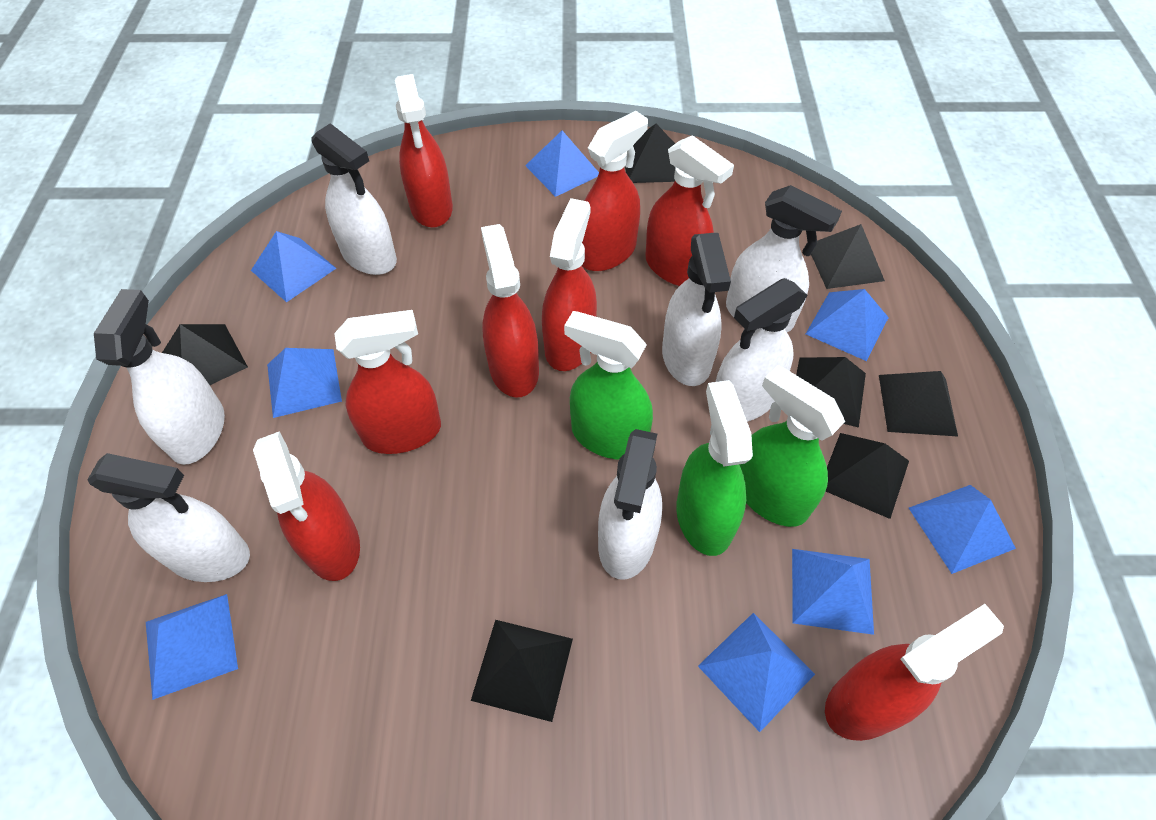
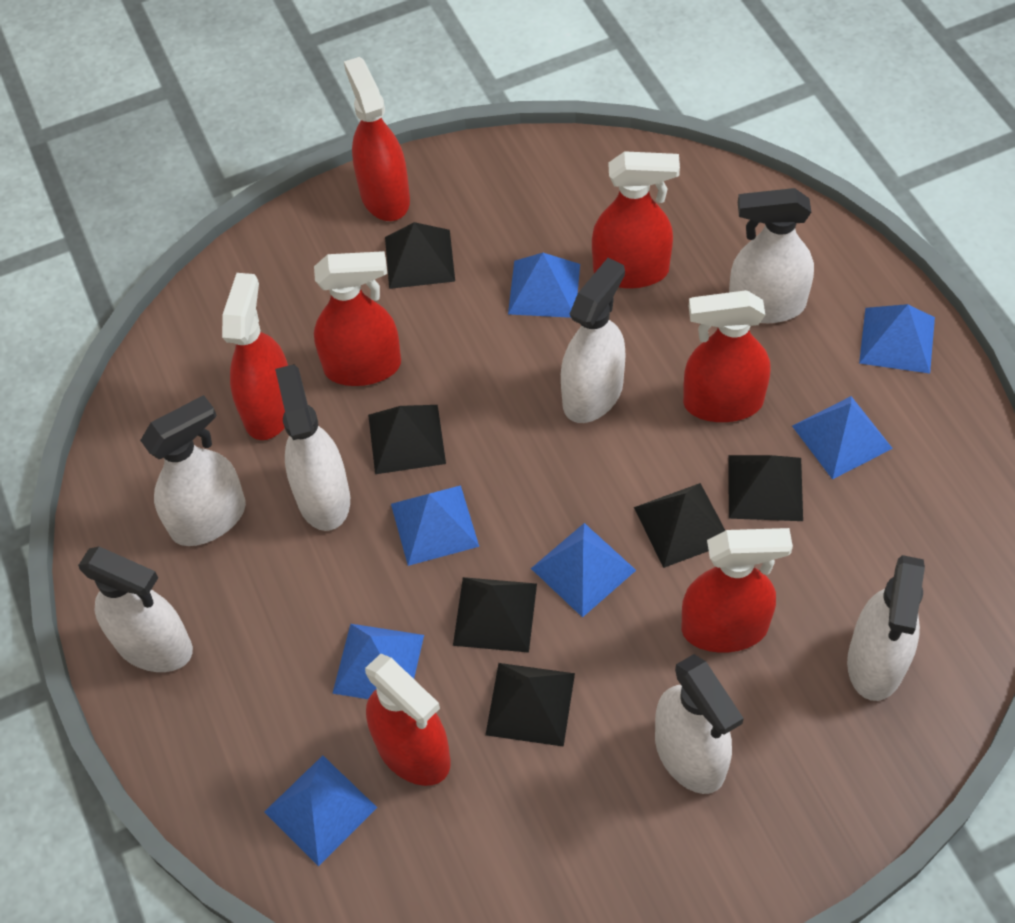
black pyramid: 7 -> 6
blue pyramid: 8 -> 7
green spray bottle: 3 -> 0
red spray bottle: 8 -> 7

